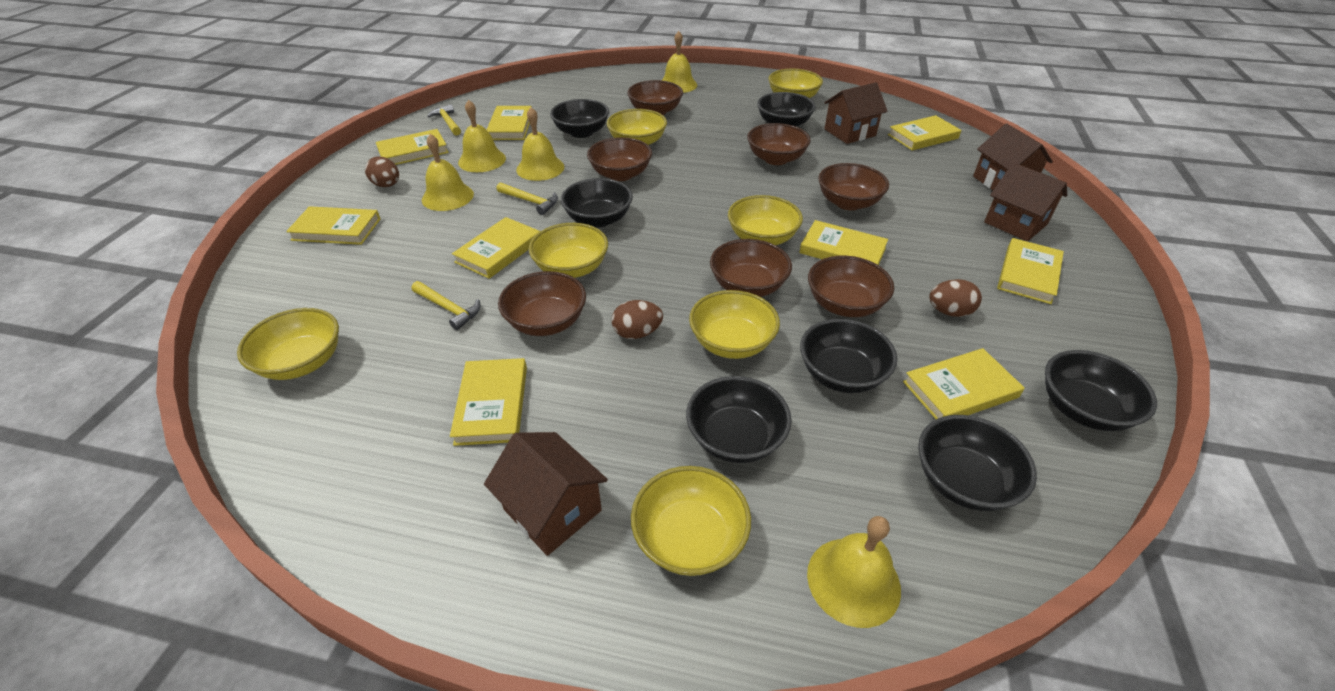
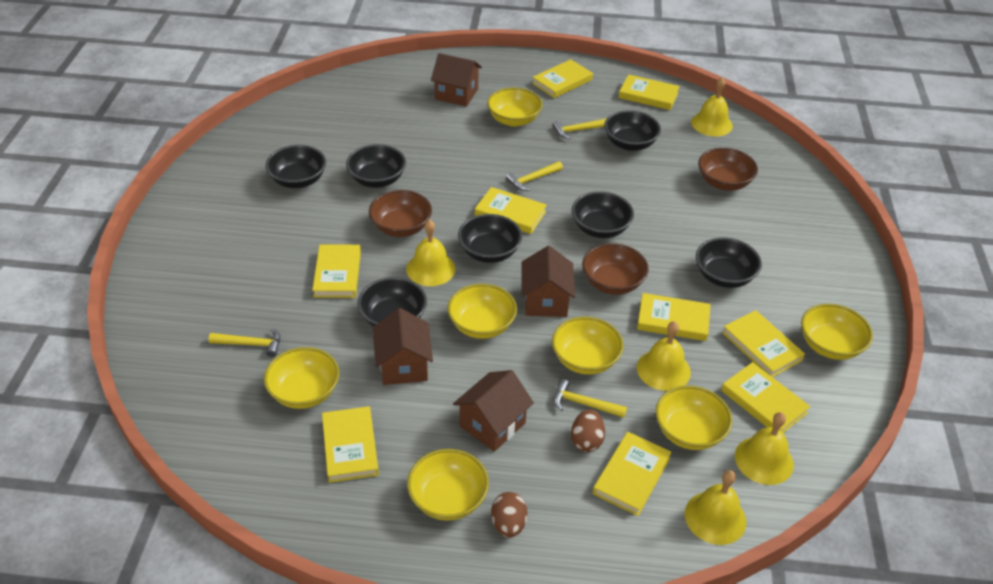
brown bowl: 7 -> 3
brown egg: 3 -> 2
yellow hammer: 3 -> 4

